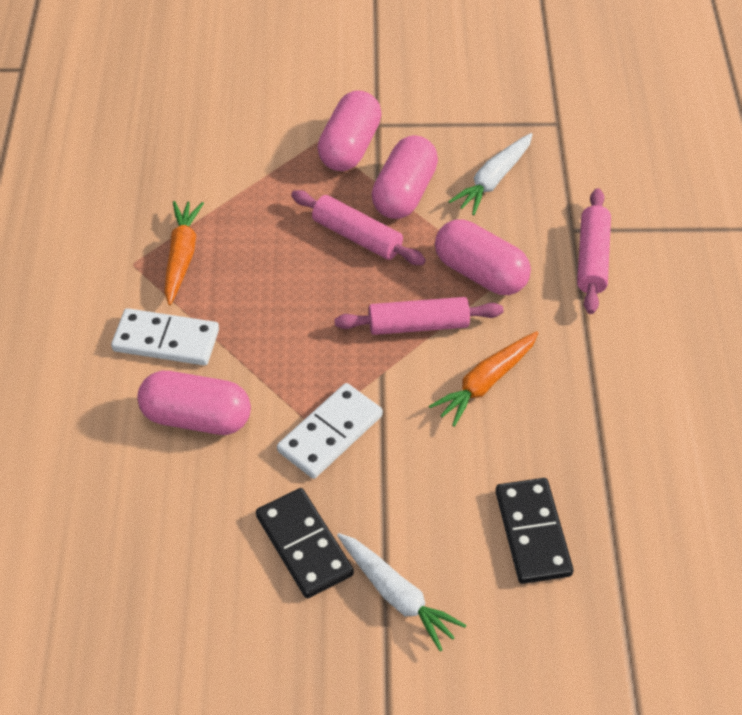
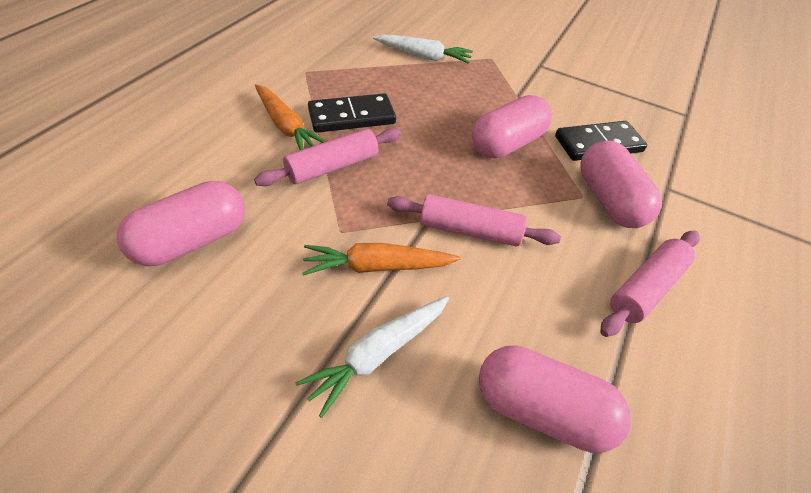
white domino: 2 -> 0

